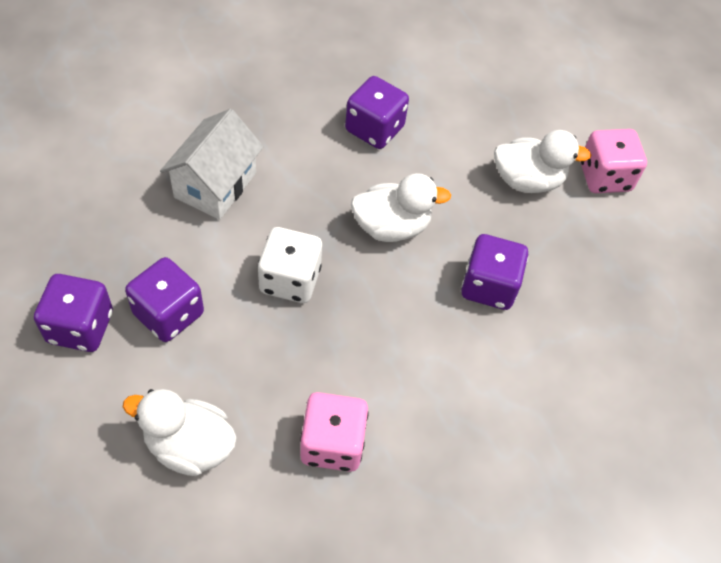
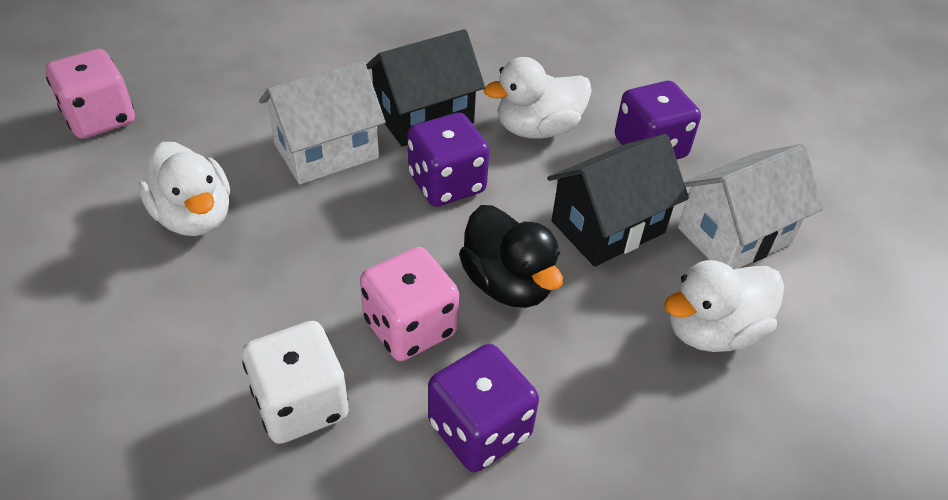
black duck: 0 -> 1
black house: 0 -> 2
purple dice: 4 -> 3
white house: 1 -> 2

